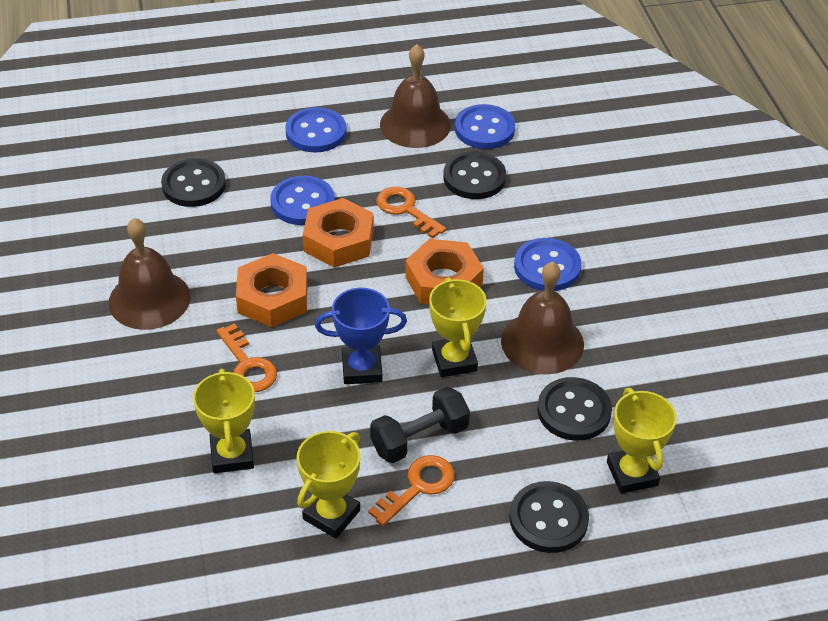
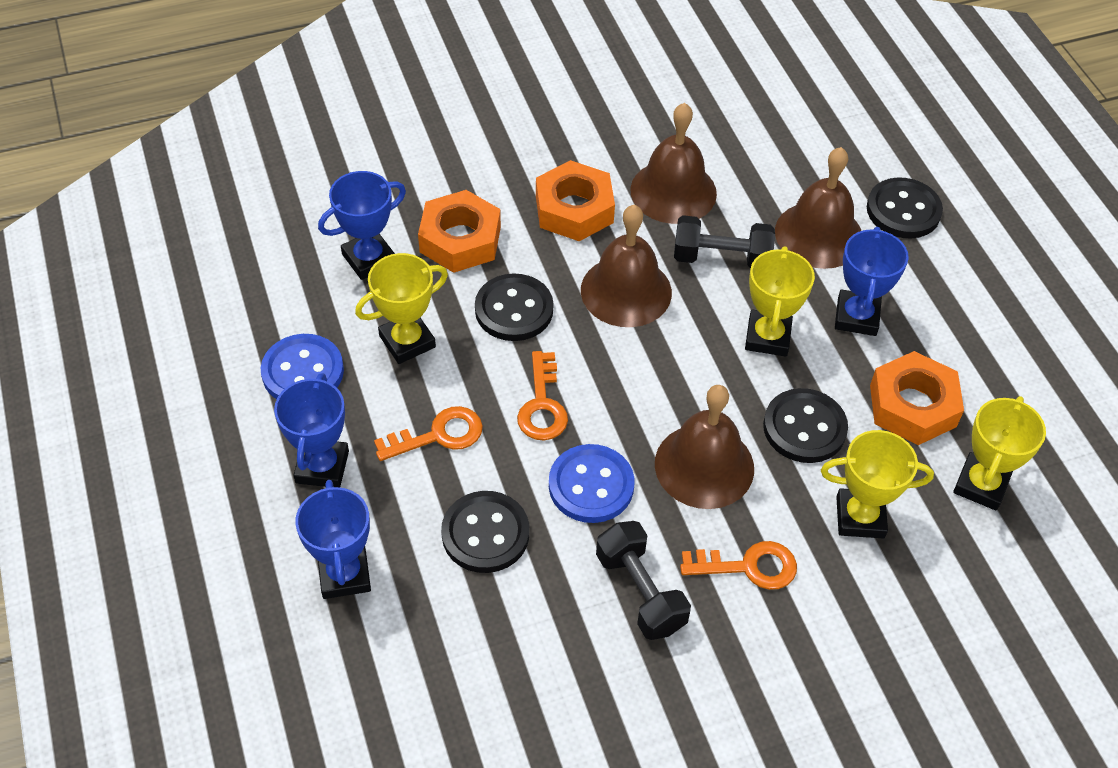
black dumbbell: 1 -> 2
blue button: 4 -> 2
blue trophy: 1 -> 4
brown bell: 3 -> 4

